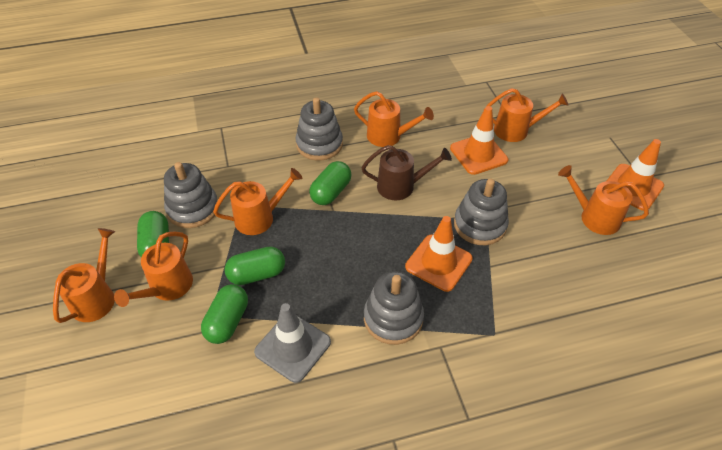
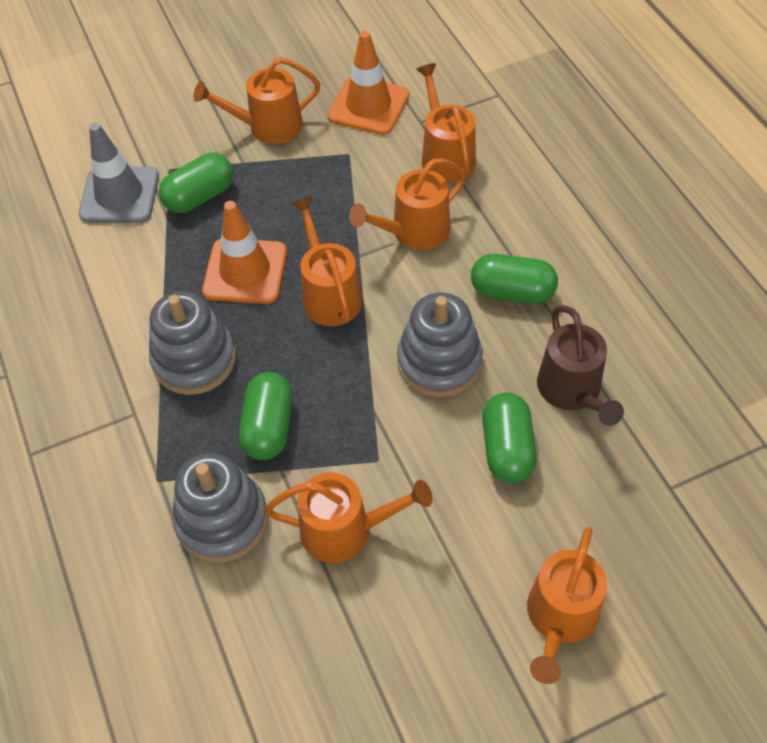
grey stacking toy: 4 -> 3
orange traffic cone: 3 -> 2

